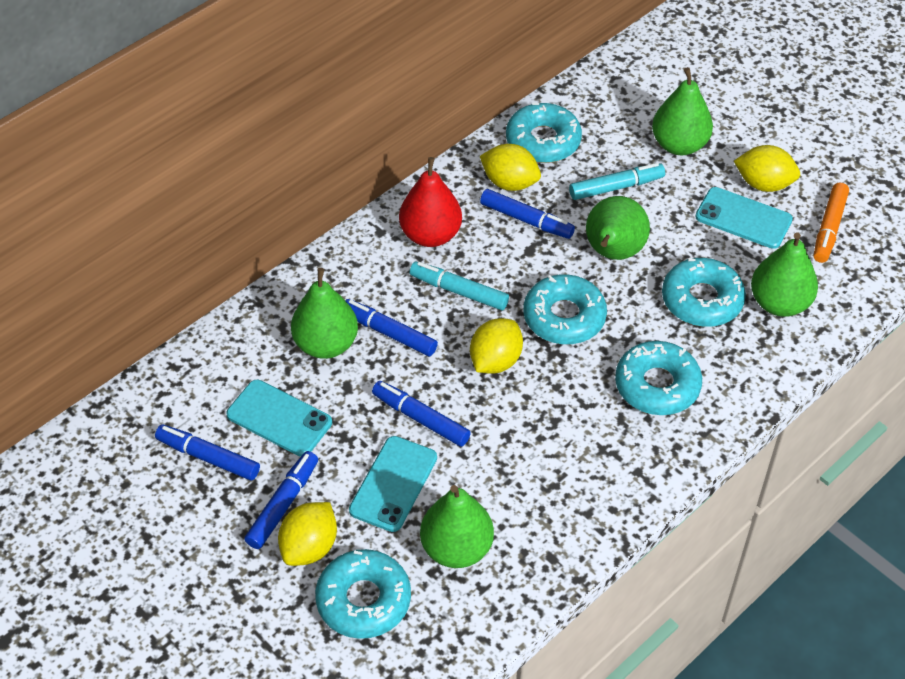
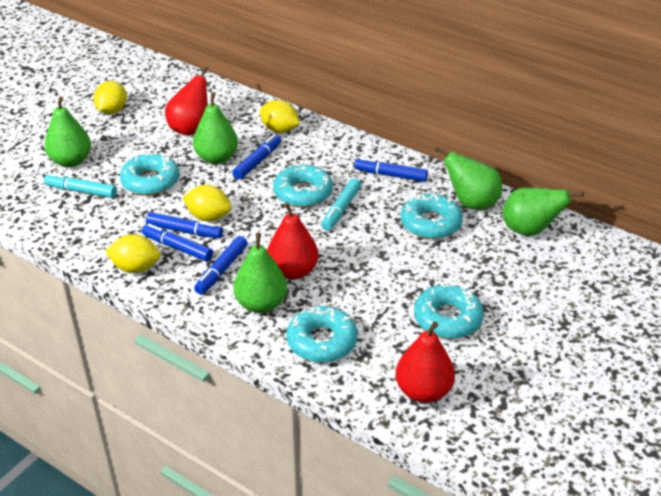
orange marker: 1 -> 0
red pear: 1 -> 3
turquoise phone: 3 -> 0

